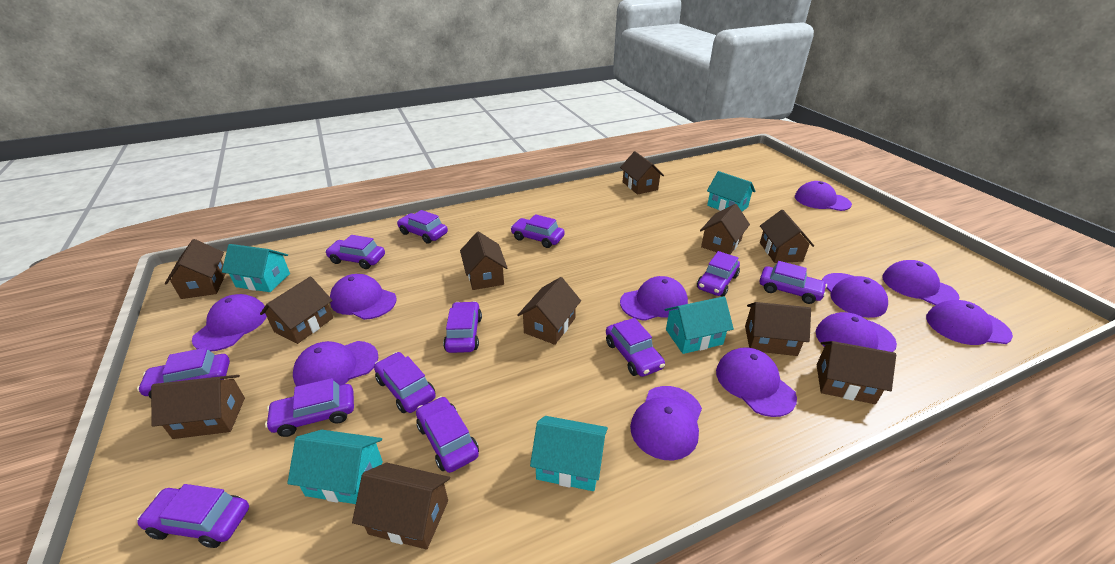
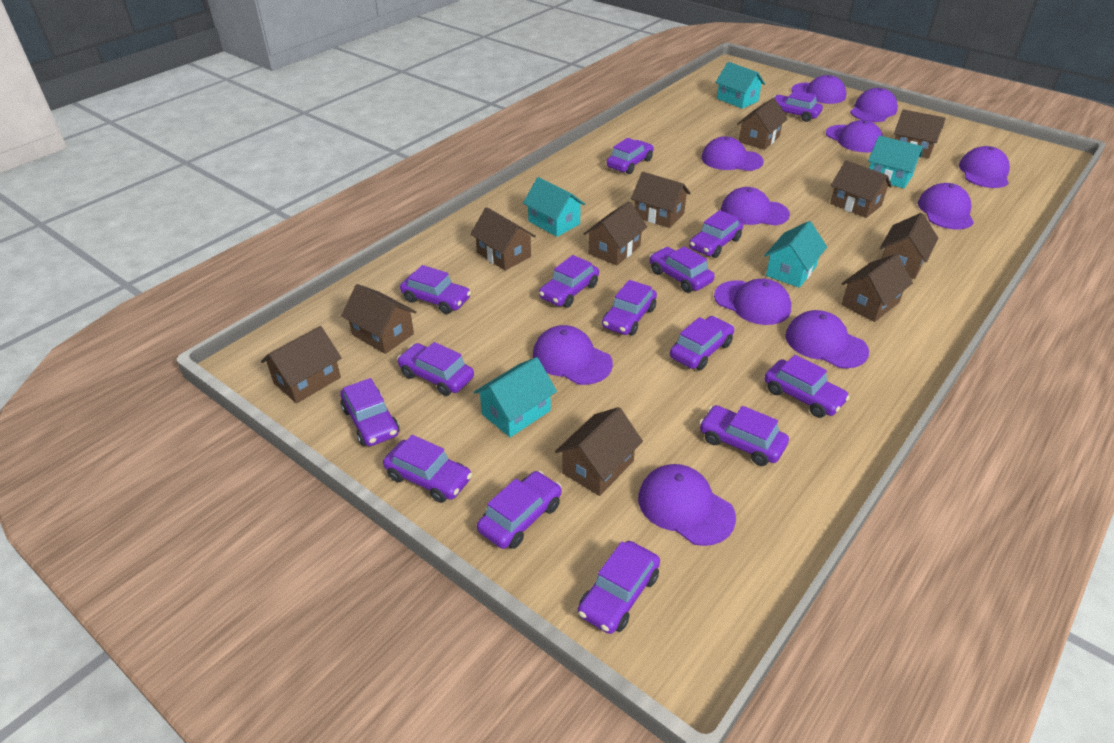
purple car: 12 -> 15

